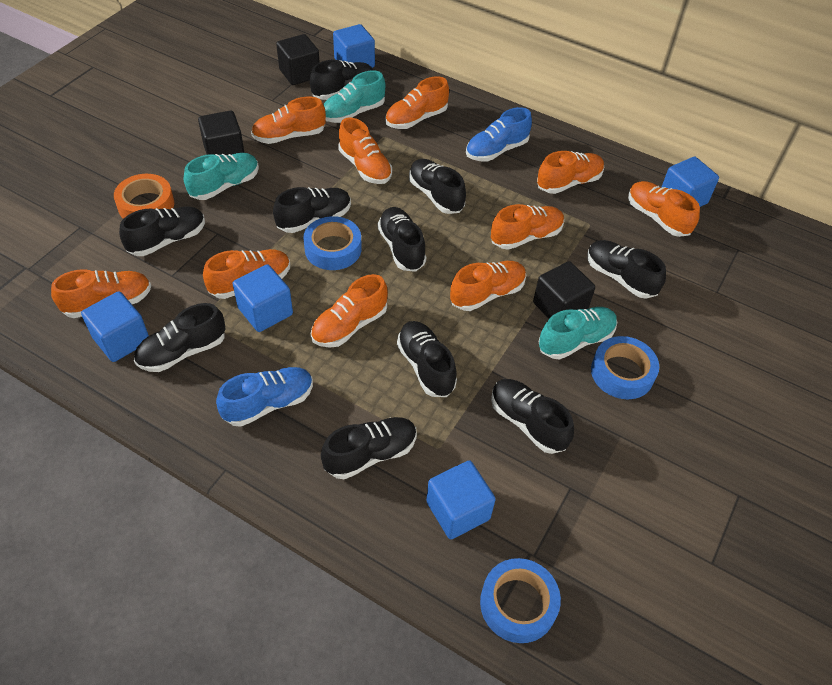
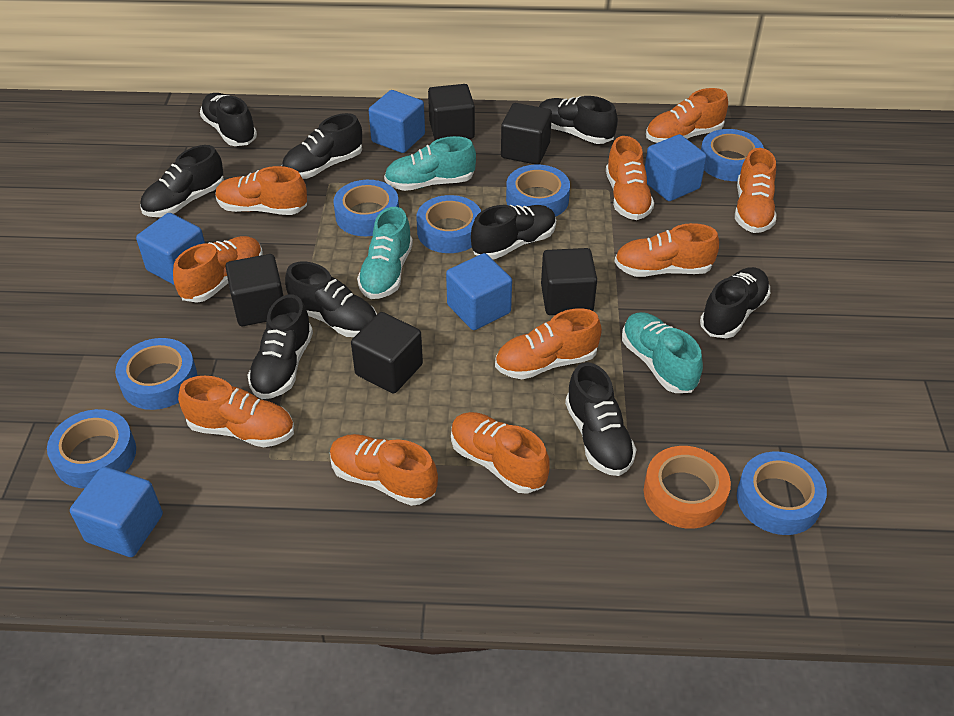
black cube: 3 -> 5
black shoe: 10 -> 9
blue shoe: 2 -> 0
blue tape: 3 -> 7

